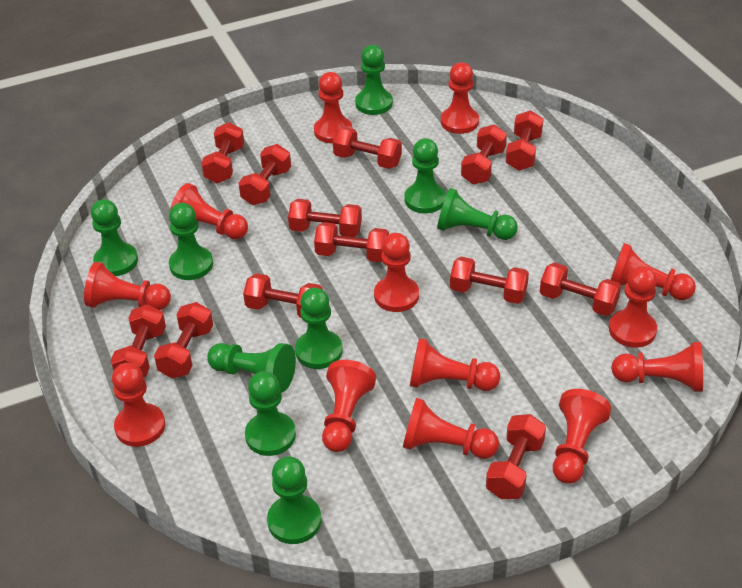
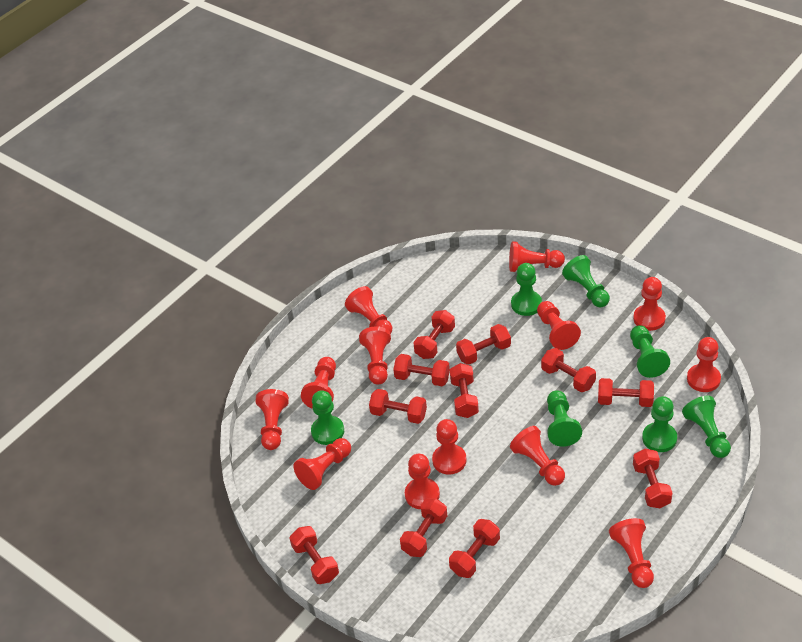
green pawn: 9 -> 7
red dumbbell: 13 -> 11

